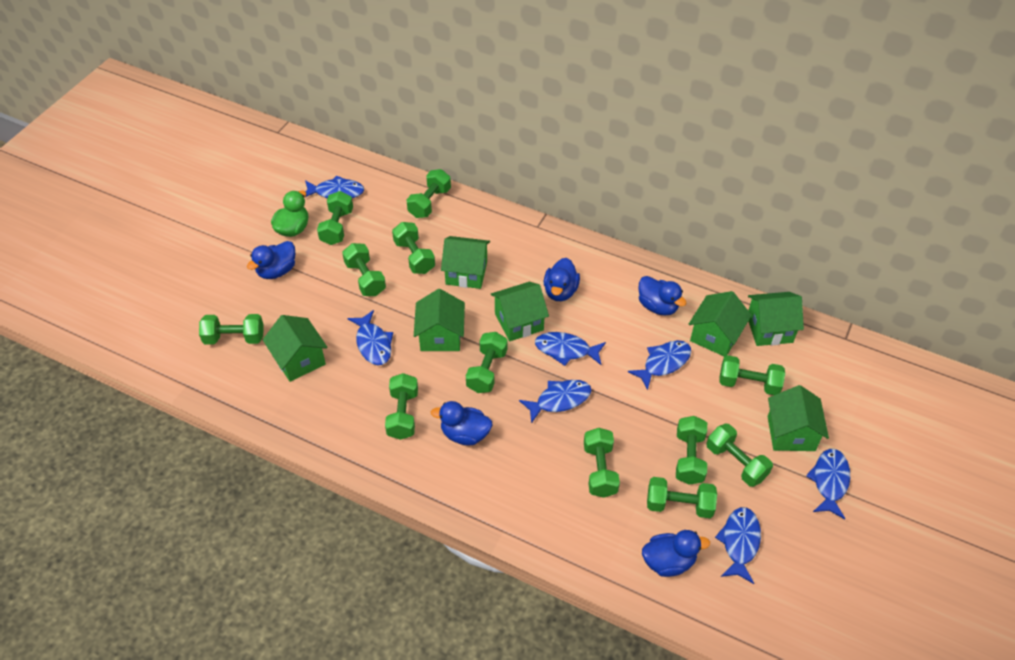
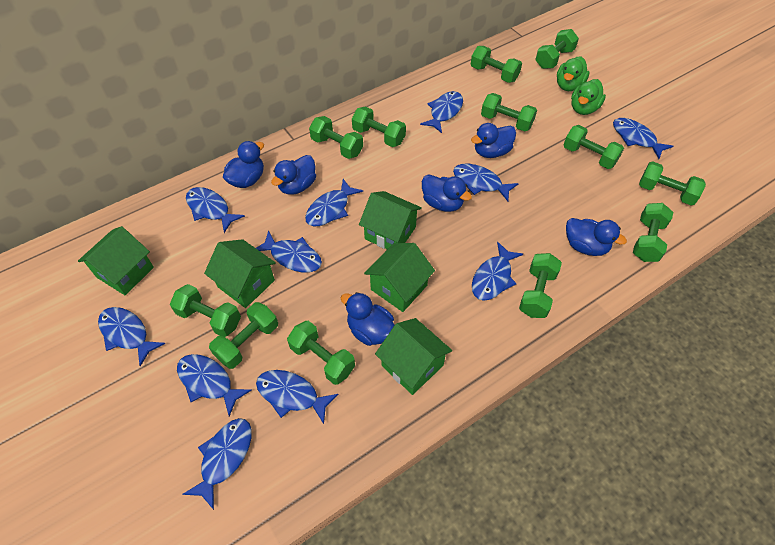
blue duck: 5 -> 6
blue fish: 7 -> 11
green duck: 1 -> 2
green house: 7 -> 5

